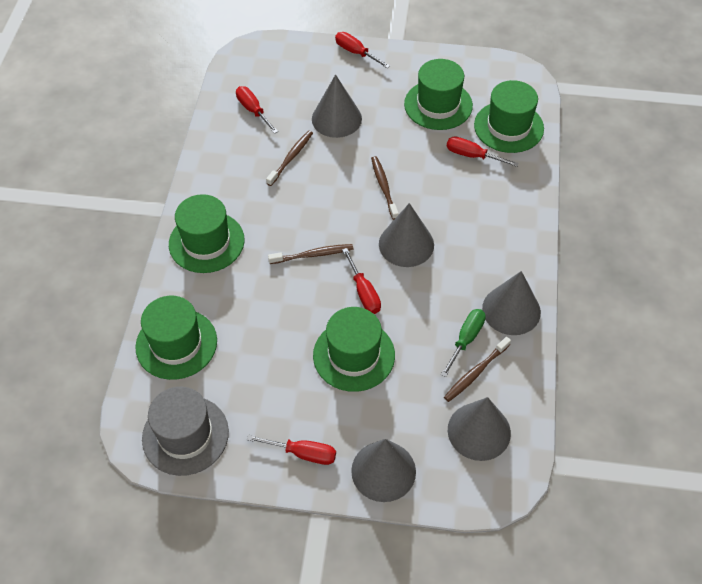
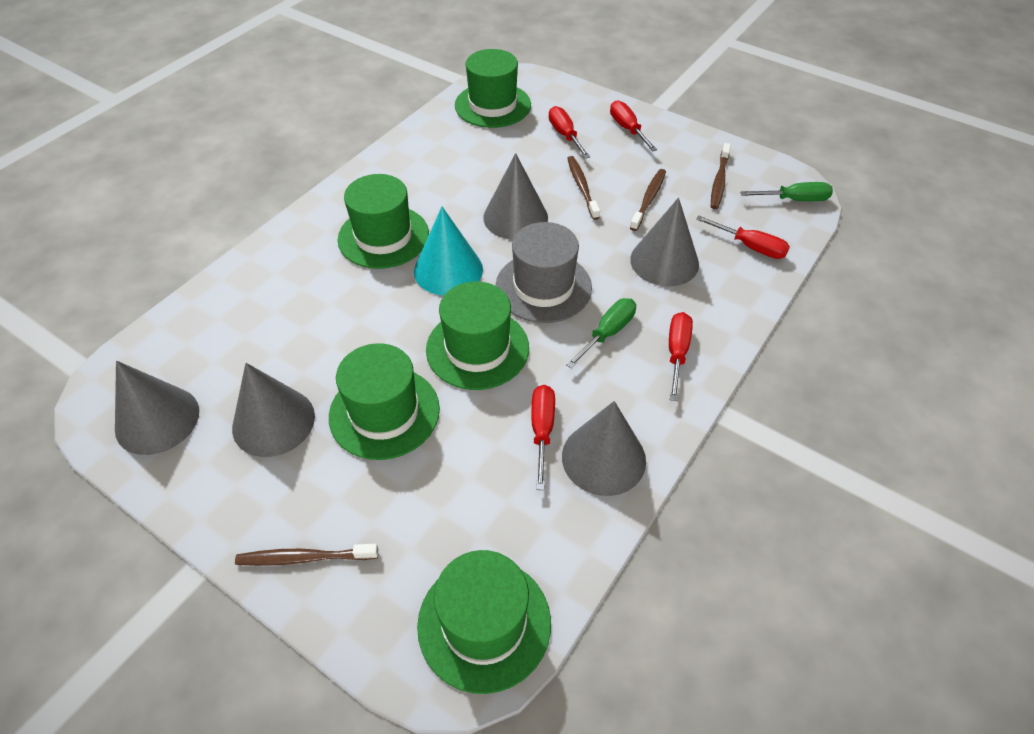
green screwdriver: 1 -> 2
turquoise cone: 0 -> 1

